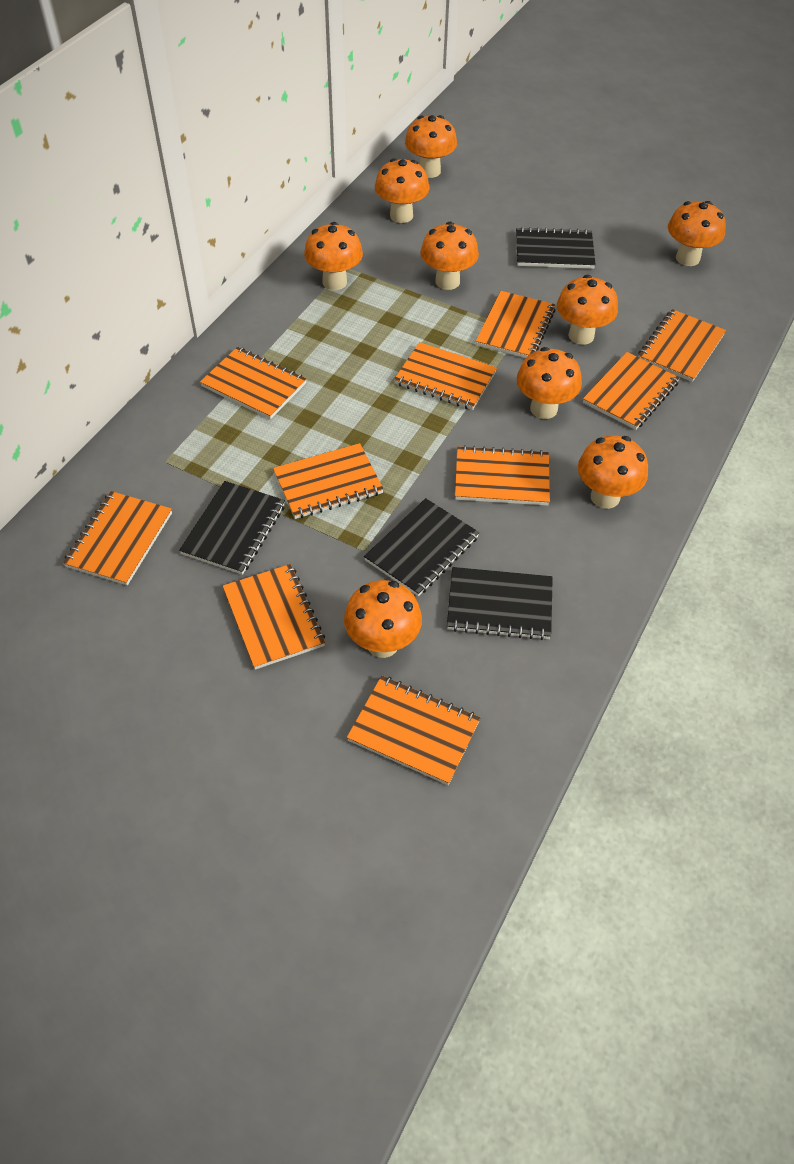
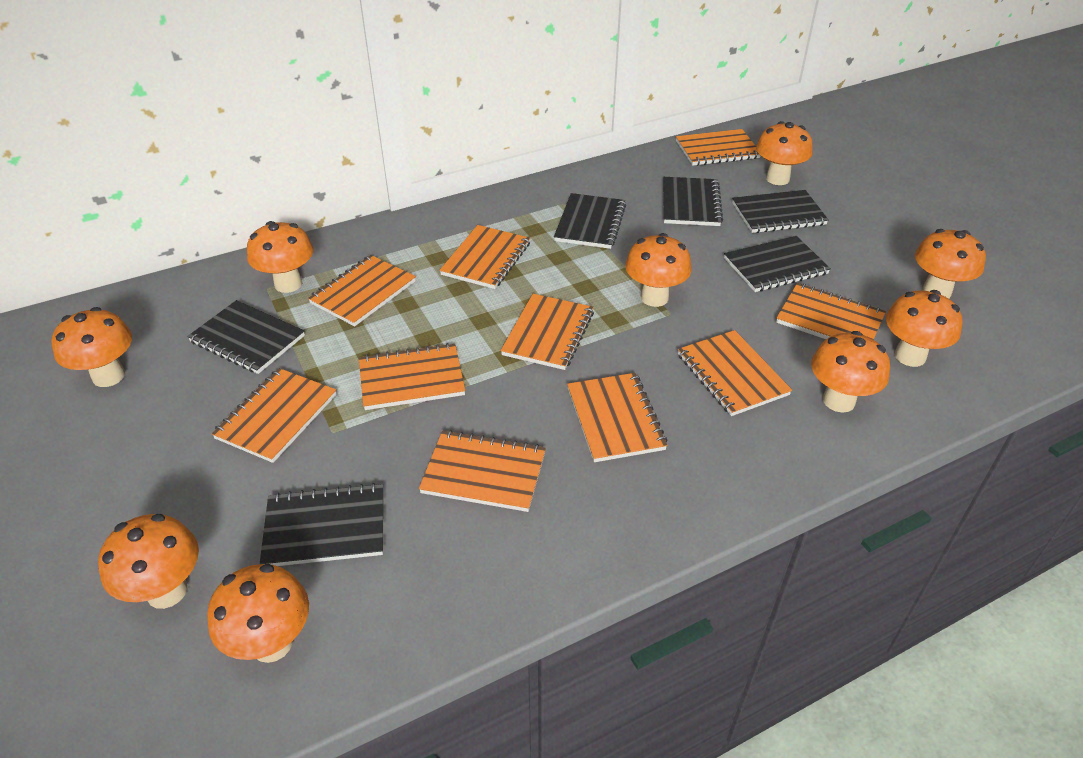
black notebook: 4 -> 6

